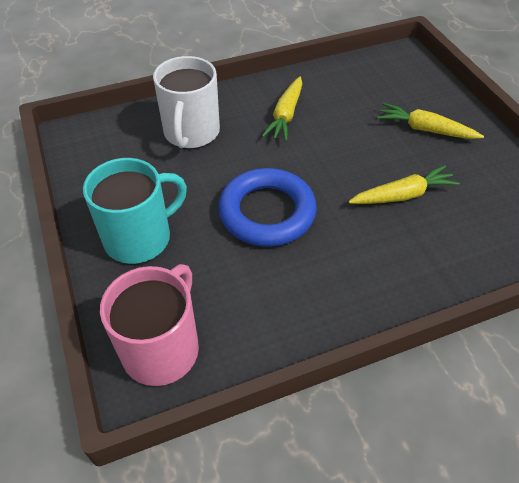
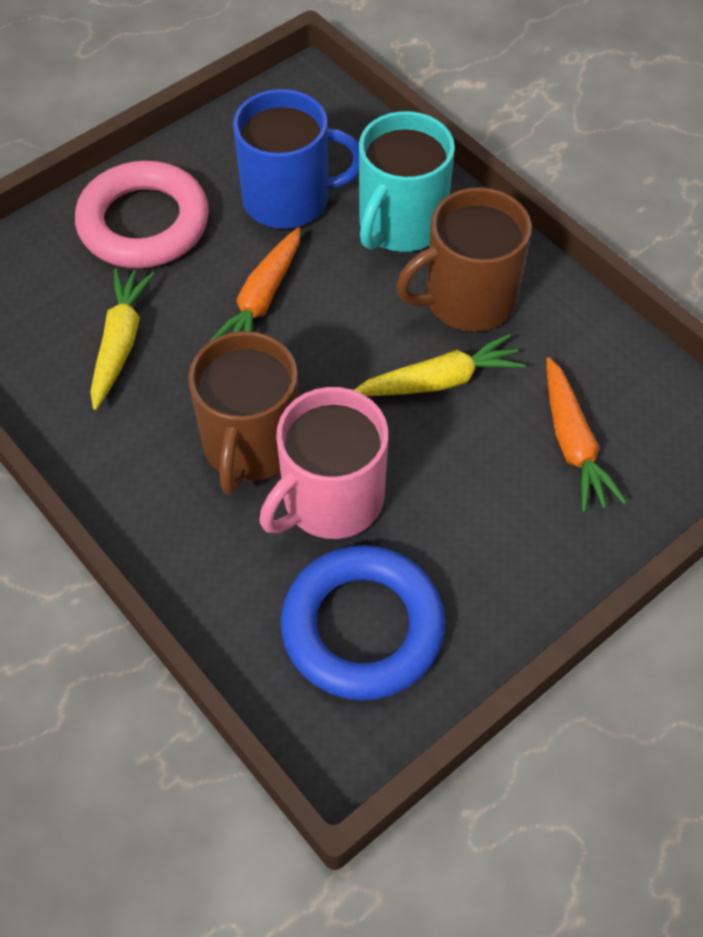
blue mug: 0 -> 1
brown mug: 0 -> 2
orange carrot: 0 -> 2
pink ring: 0 -> 1
white mug: 1 -> 0
yellow carrot: 3 -> 2

